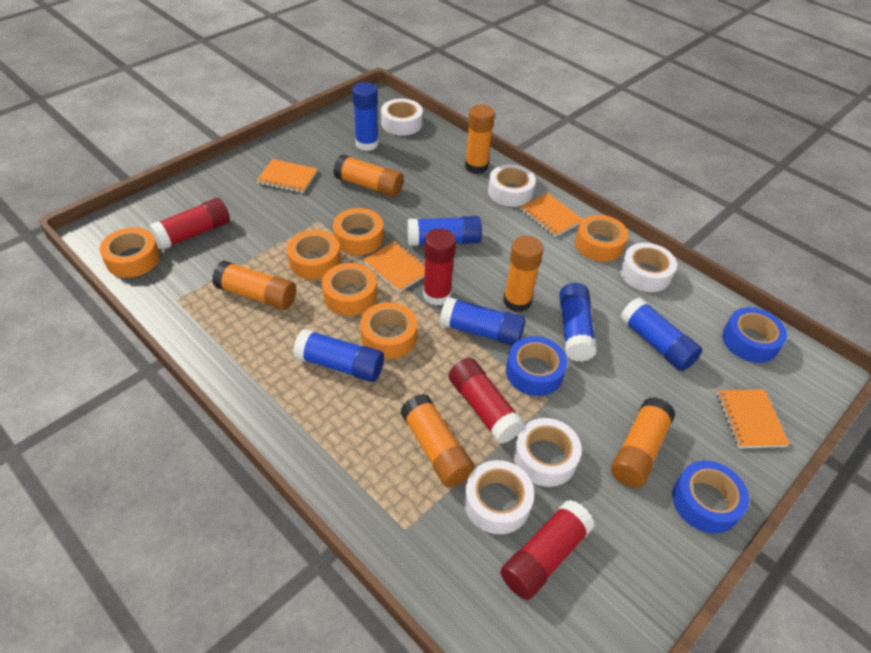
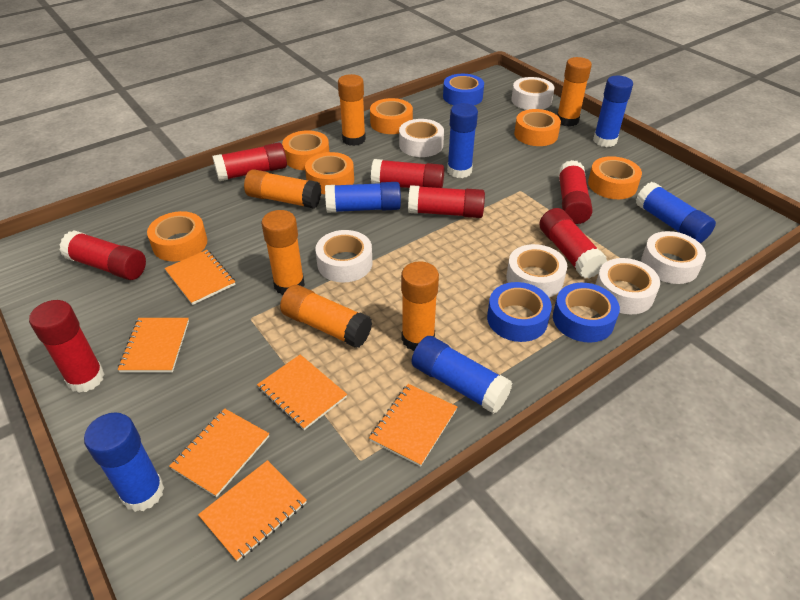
orange notebook: 4 -> 6
red glue stick: 4 -> 7
white tape: 5 -> 6

